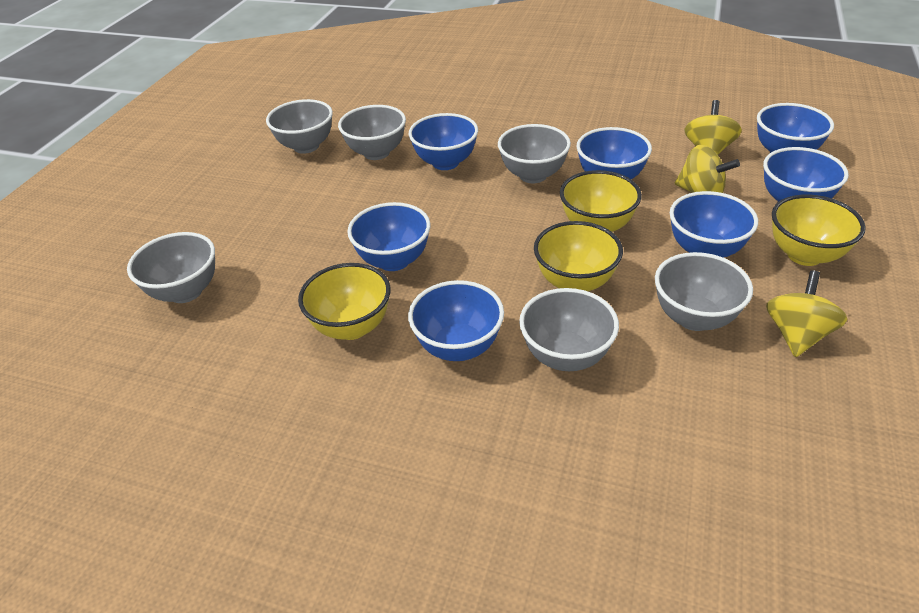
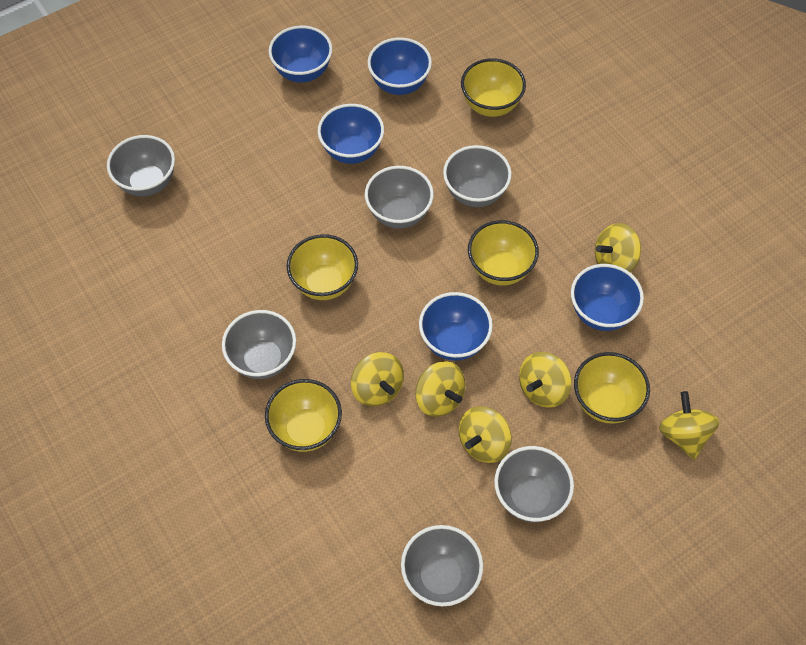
blue bowl: 7 -> 5
yellow bowl: 4 -> 5
yellow spinning top: 3 -> 6

